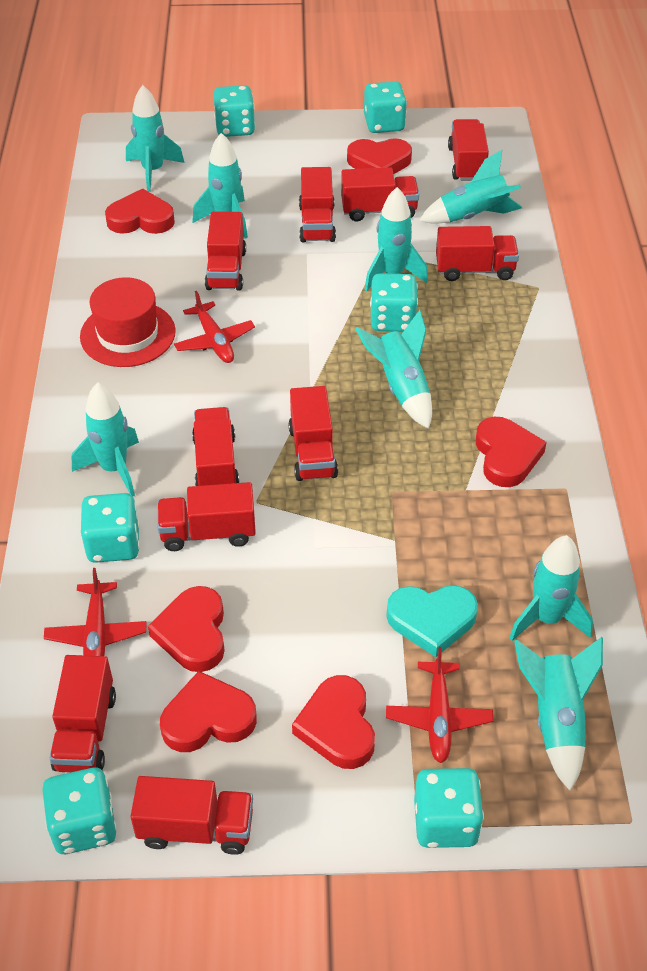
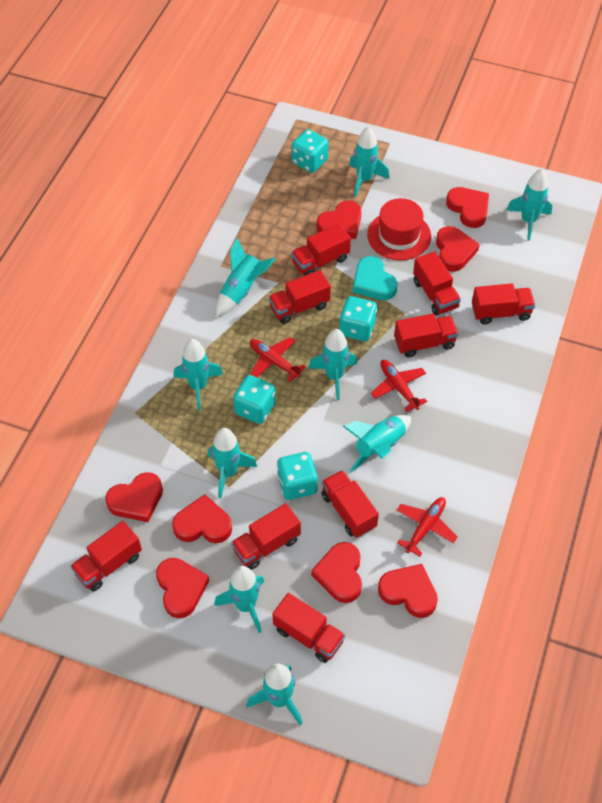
red heart: 6 -> 8
red truck: 10 -> 9
turquoise dice: 6 -> 4
turquoise rocket: 8 -> 9

